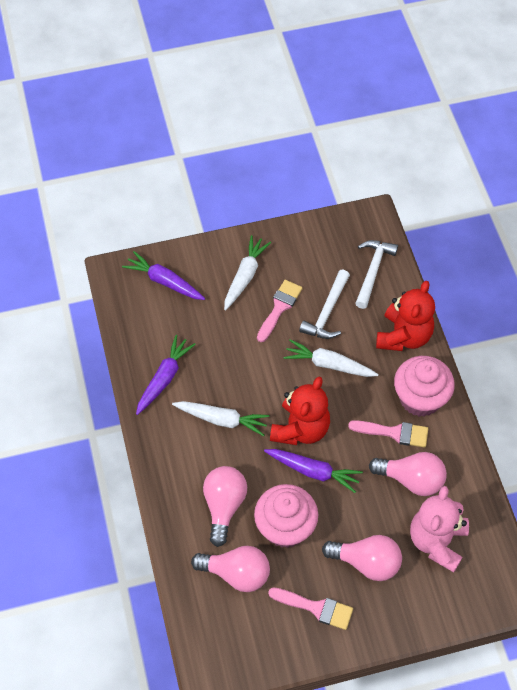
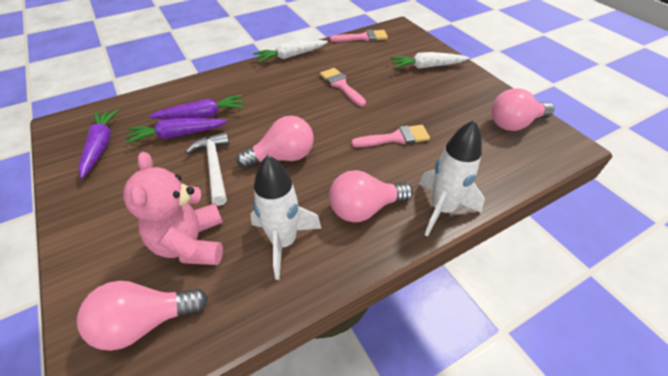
pink cupcake: 2 -> 0
red teddy bear: 2 -> 0
white carrot: 3 -> 2
white hammer: 2 -> 1
white rocket: 0 -> 2

